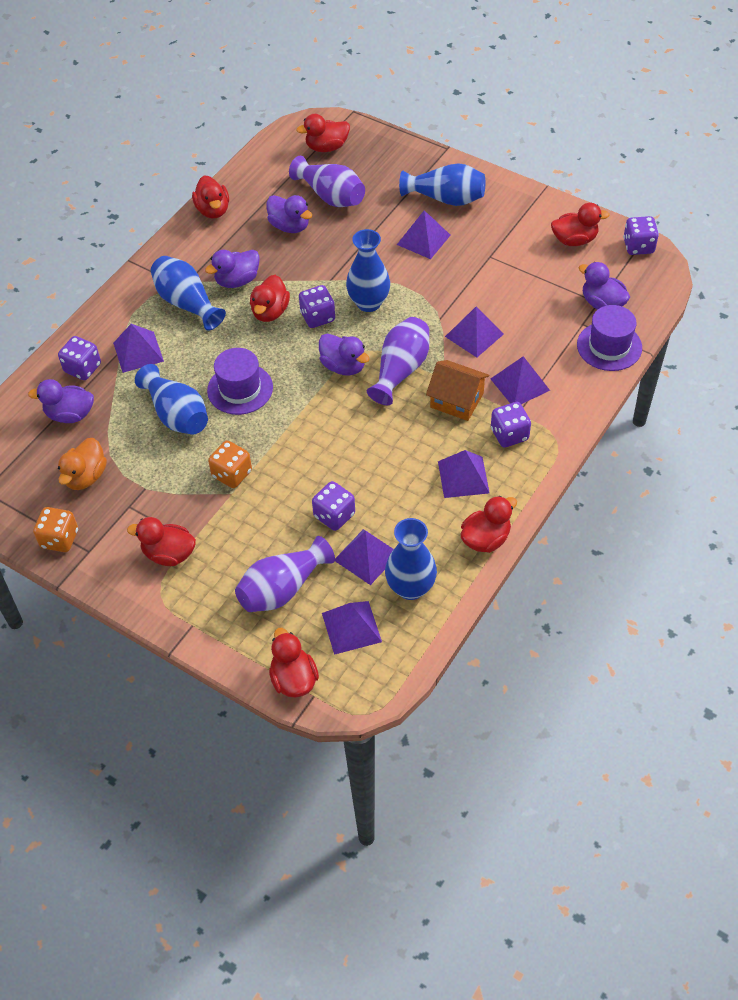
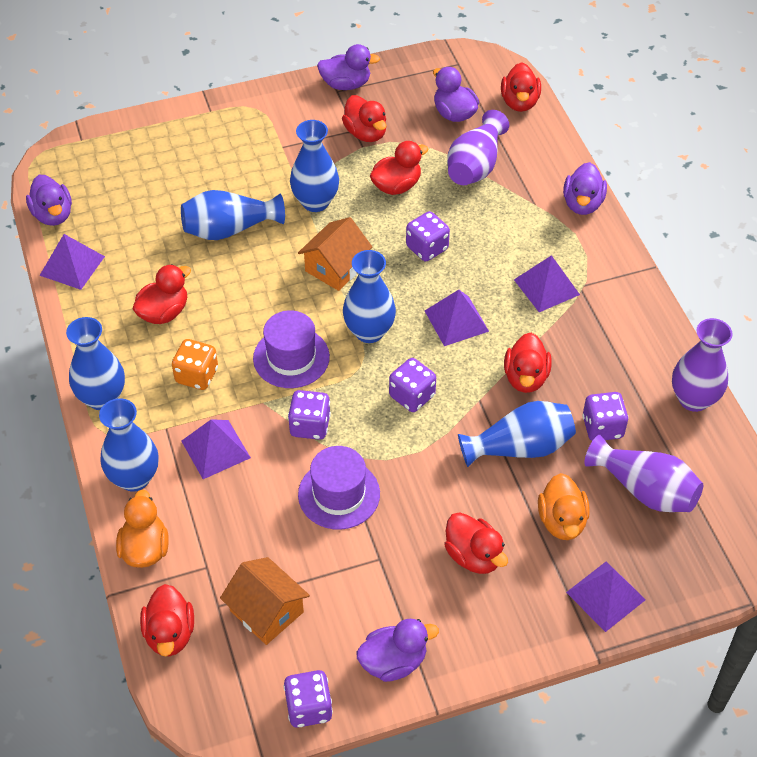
blue vase: 5 -> 6
orange dice: 2 -> 1
orange duck: 1 -> 2
orange house: 1 -> 2
purple pyramid: 7 -> 5

